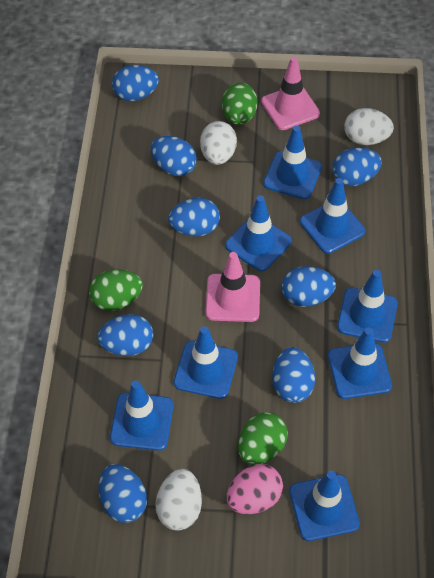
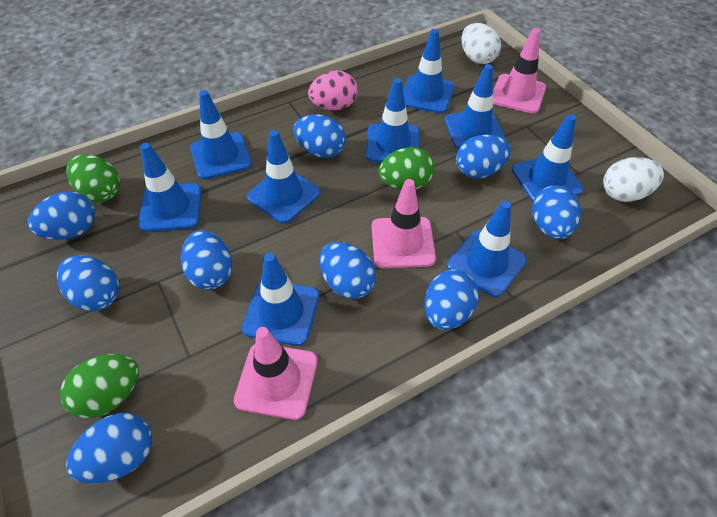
blue egg: 8 -> 9
blue traffic cone: 8 -> 9
pink traffic cone: 2 -> 3
white egg: 3 -> 2

